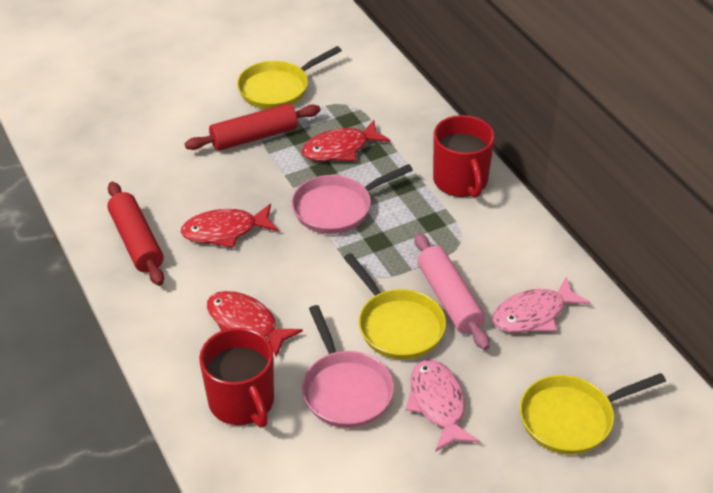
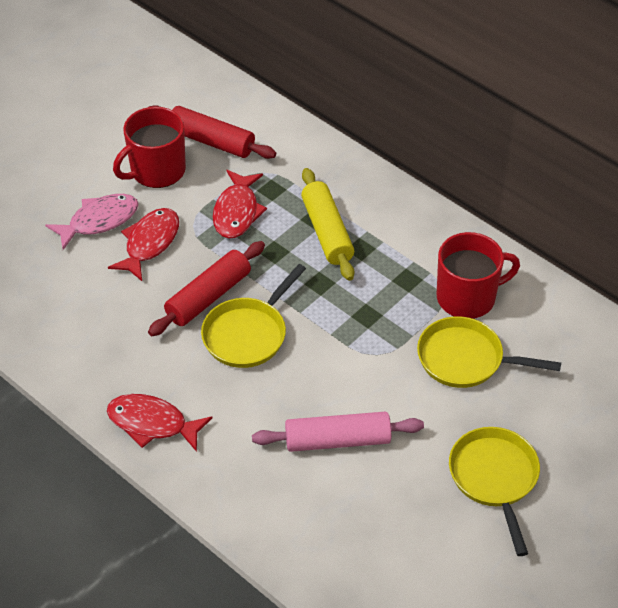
pink fish: 2 -> 1
pink pan: 2 -> 0
yellow rolling pin: 0 -> 1

